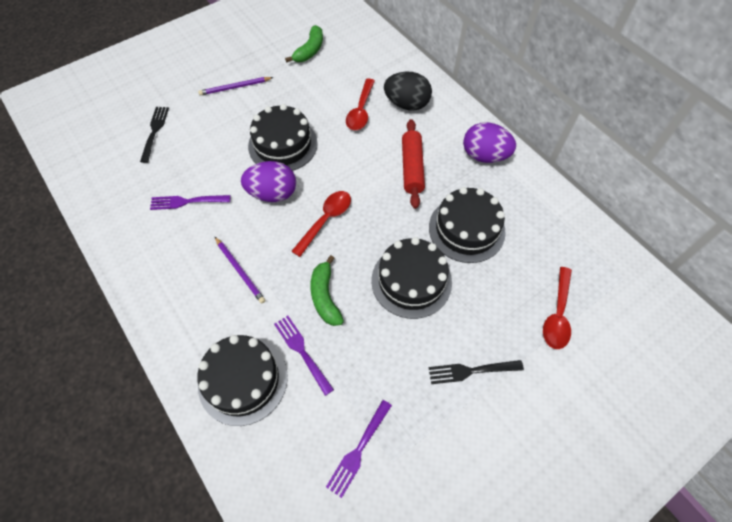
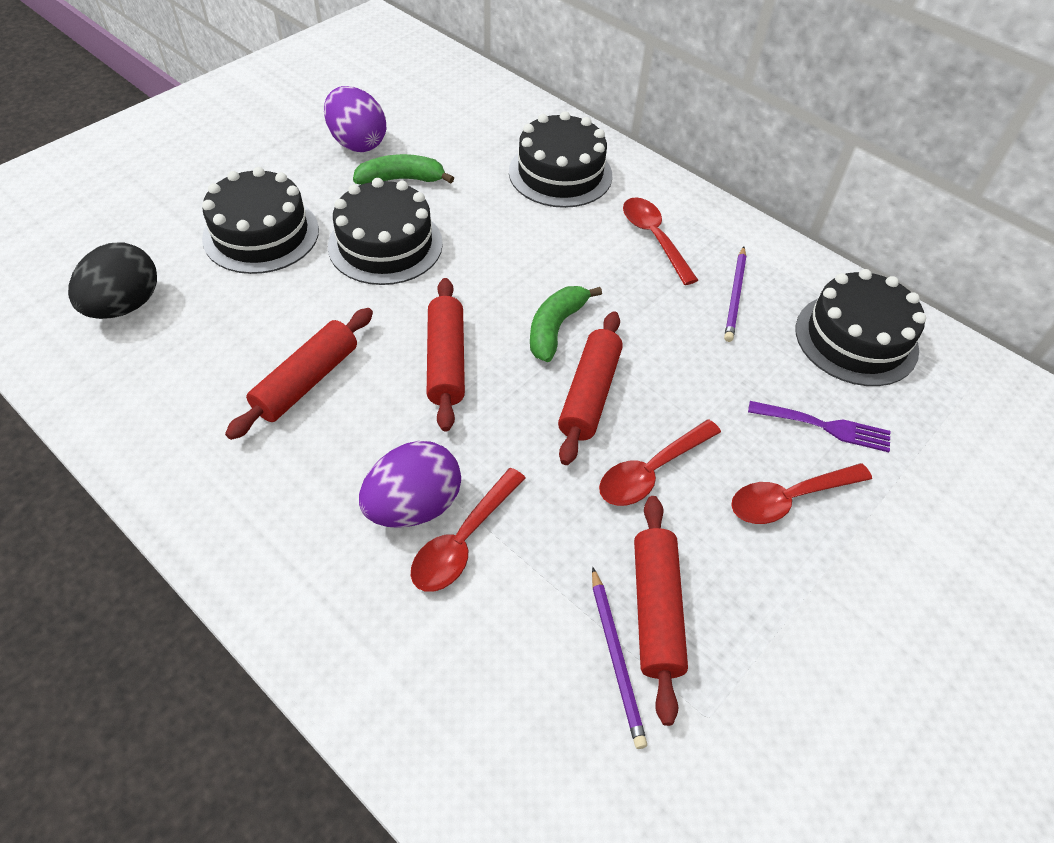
black fork: 2 -> 0
purple fork: 3 -> 1
red rolling pin: 1 -> 4
red spoon: 3 -> 4

